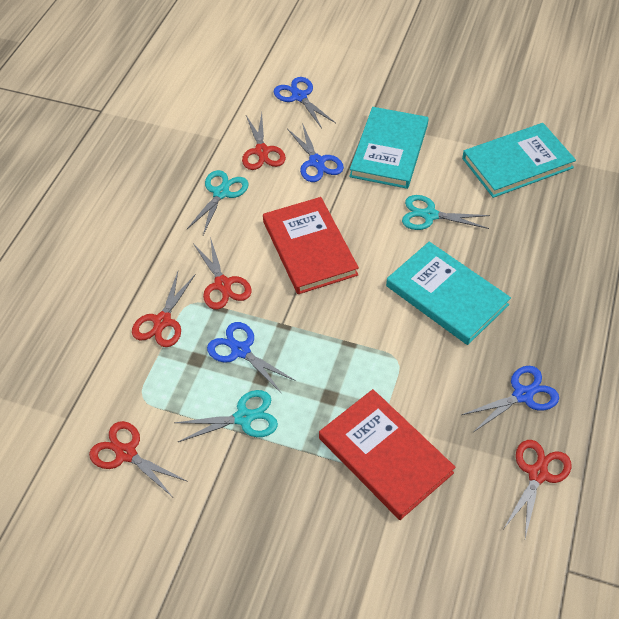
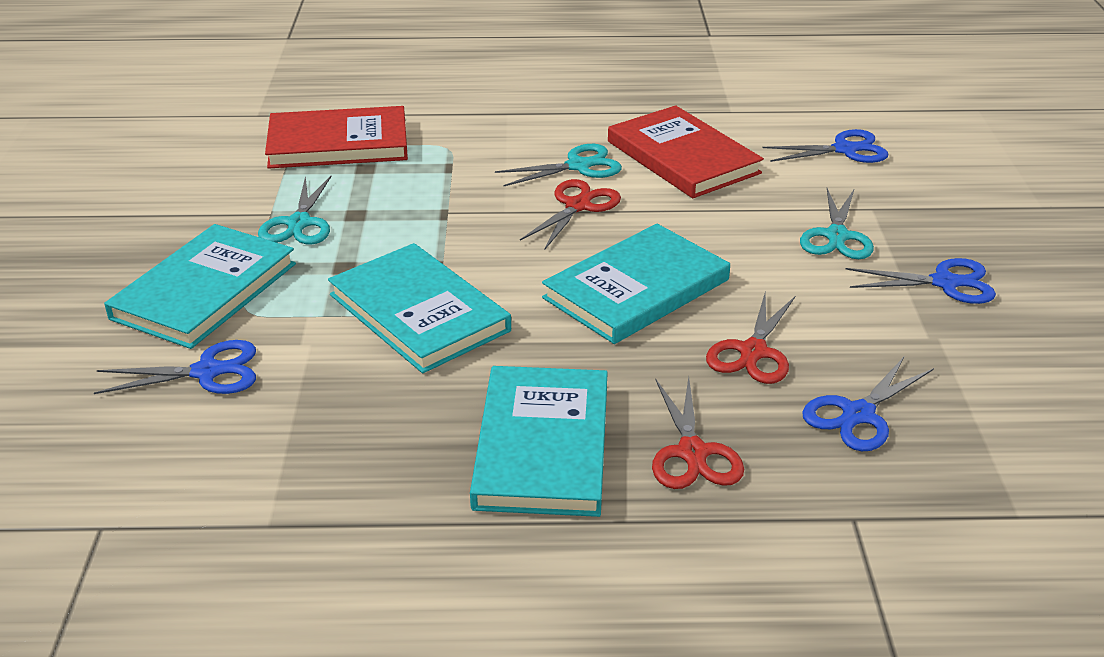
red scissors: 5 -> 3
turquoise book: 3 -> 4

